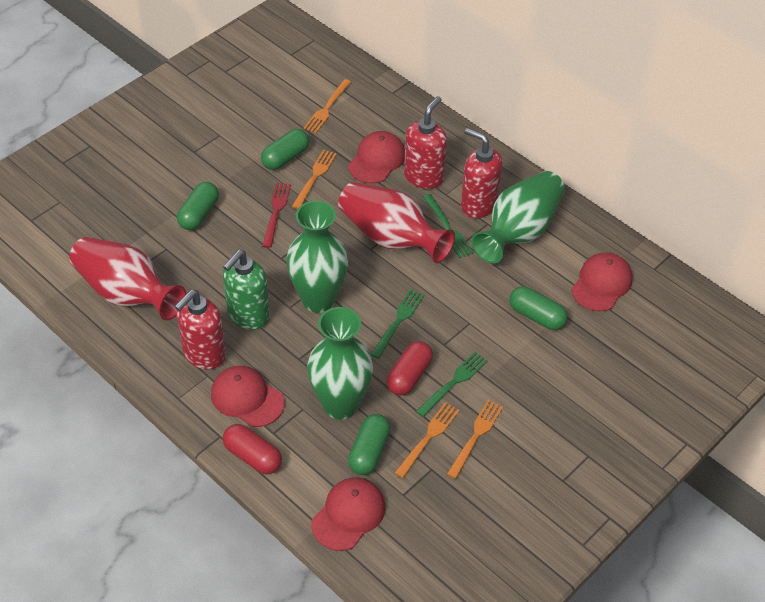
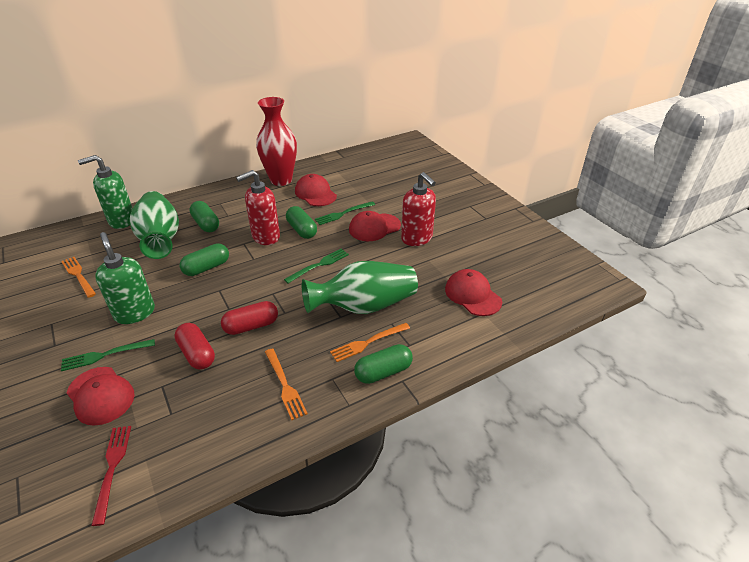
green soap dispenser: 1 -> 2
green vase: 3 -> 2
orange fork: 4 -> 3
red soap dispenser: 3 -> 2
red vase: 2 -> 1

